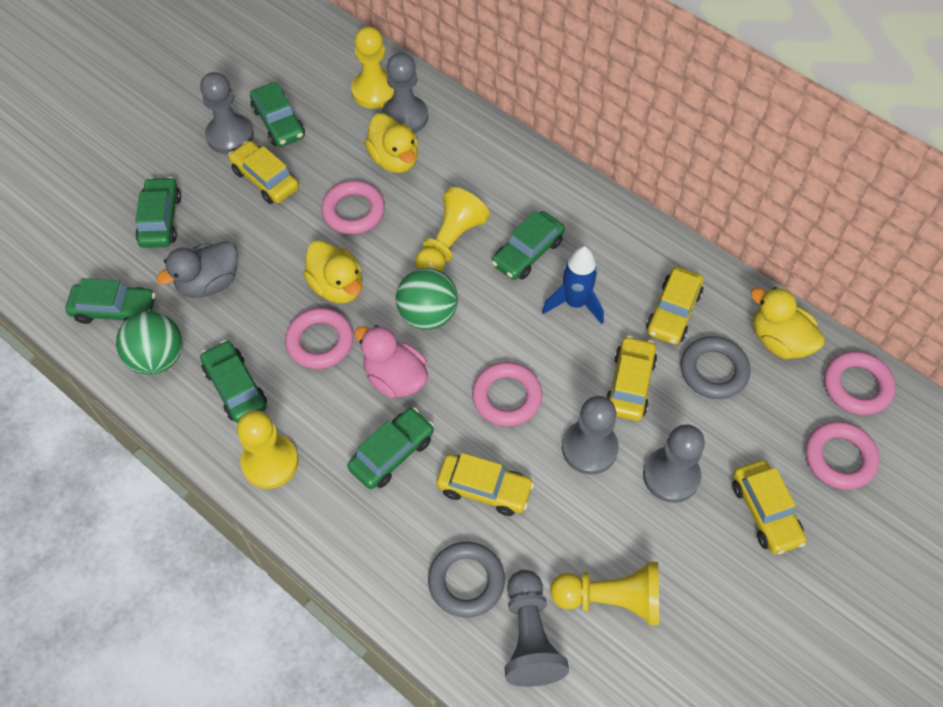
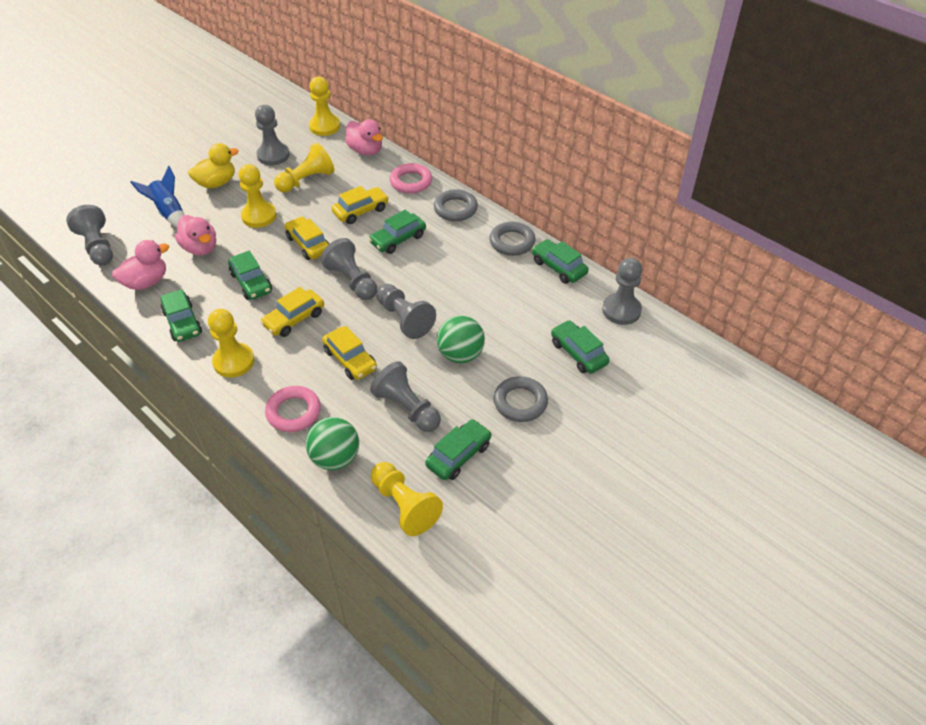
grey duck: 1 -> 0
grey pawn: 5 -> 6
grey ring: 2 -> 3
pink duck: 1 -> 3
pink ring: 5 -> 2
yellow car: 5 -> 4
yellow duck: 3 -> 1
yellow pawn: 4 -> 5

